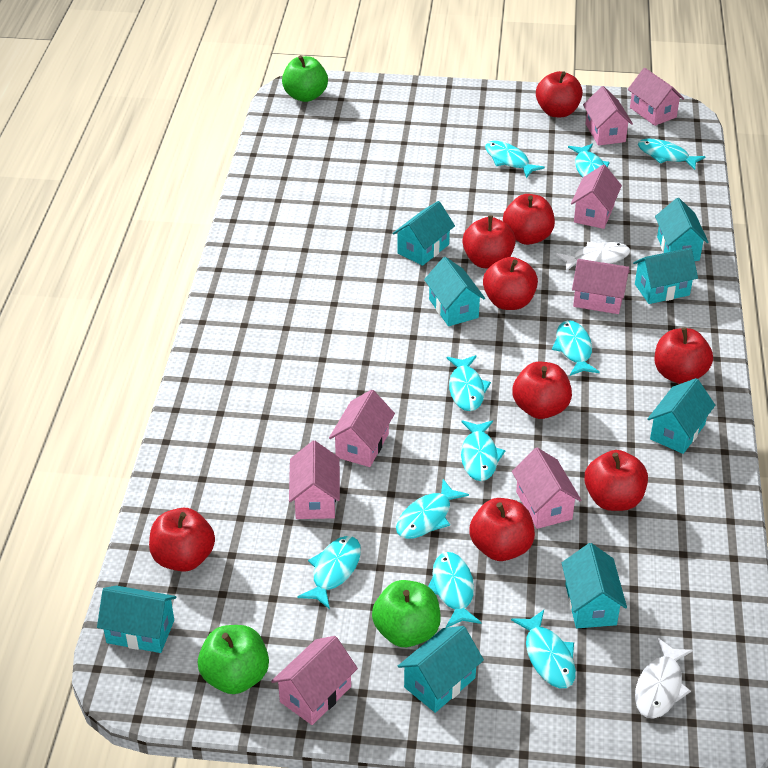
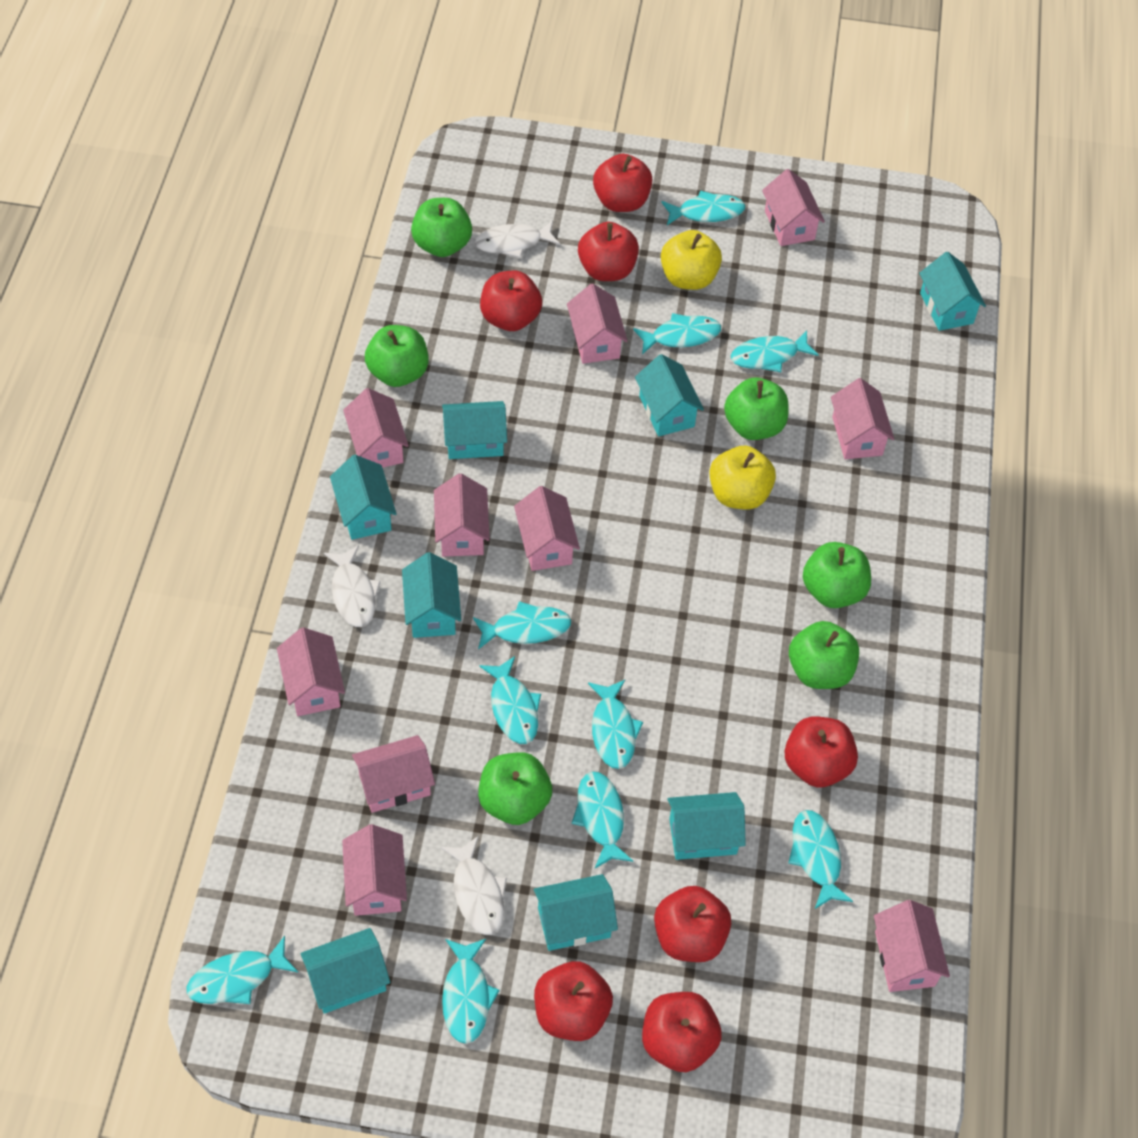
green apple: 3 -> 6
pink house: 8 -> 10
red apple: 9 -> 7
white fish: 2 -> 3
yellow apple: 0 -> 2

